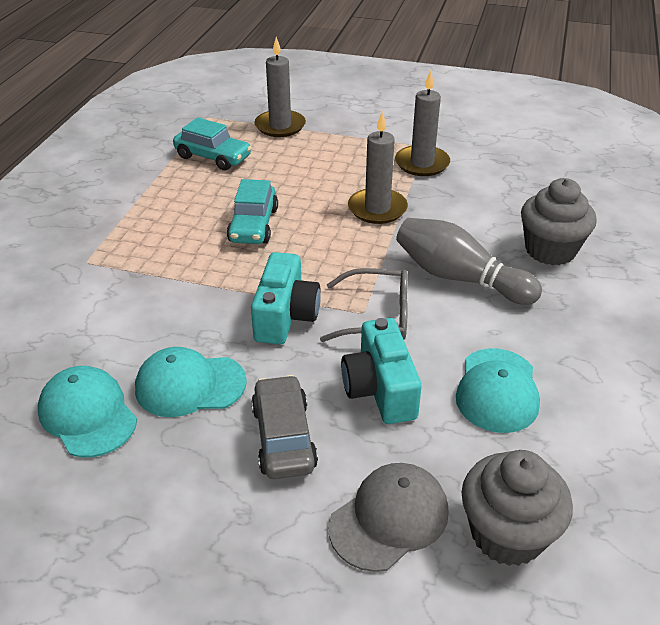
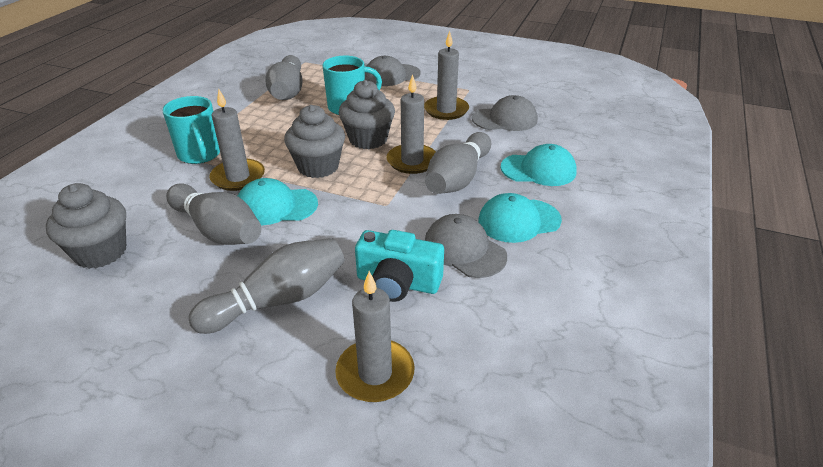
grey bowling pin: 1 -> 4
grey candle: 3 -> 4
grey cap: 1 -> 3
grey car: 1 -> 0
grey cupcake: 2 -> 3
grey glasses: 1 -> 0
turquoise camera: 2 -> 1
turquoise car: 2 -> 0
turquoise mug: 0 -> 2

